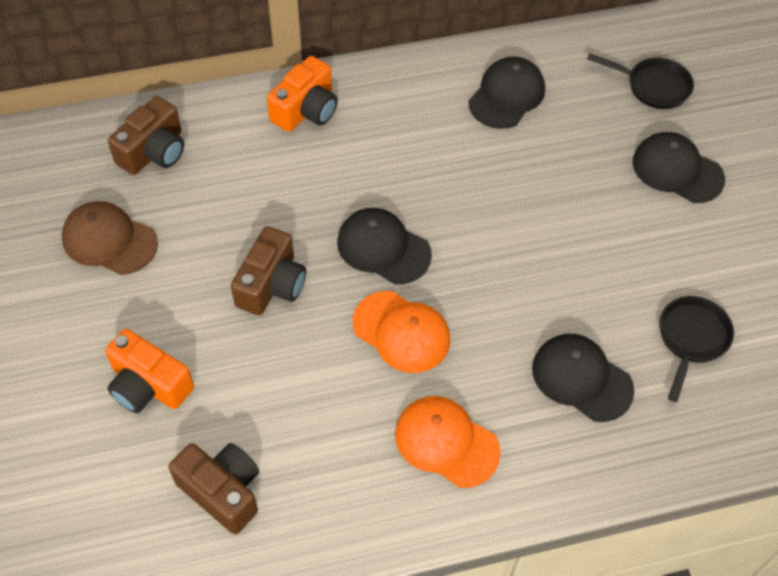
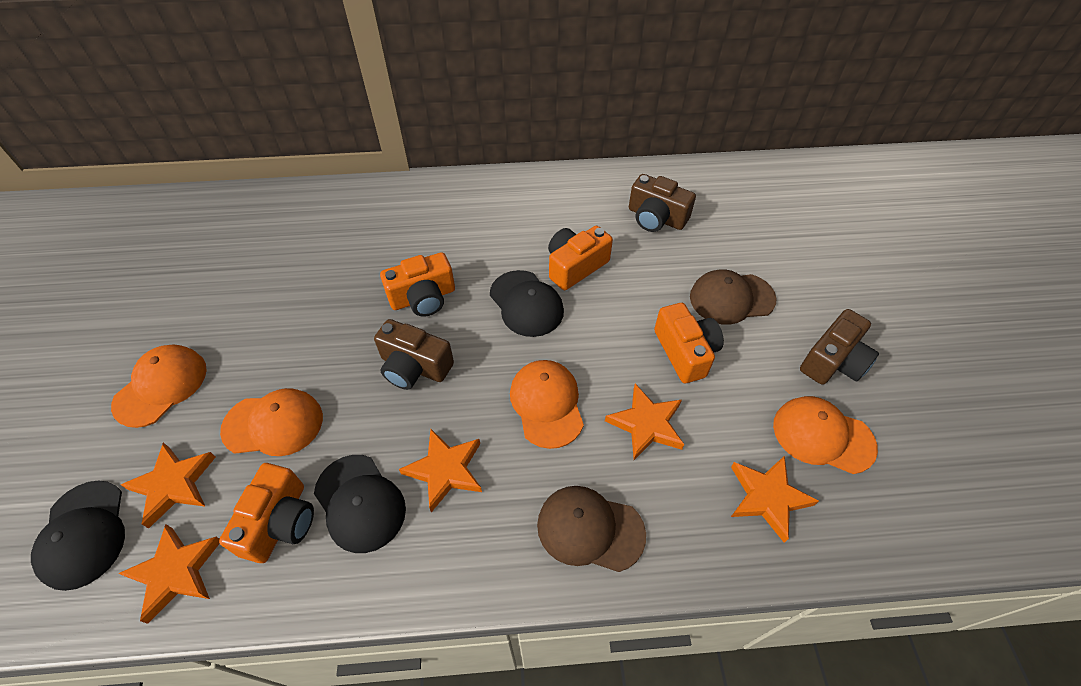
black cap: 4 -> 3
black pan: 2 -> 0
brown cap: 1 -> 2
orange camera: 2 -> 4
orange cap: 2 -> 4
orange star: 0 -> 5

